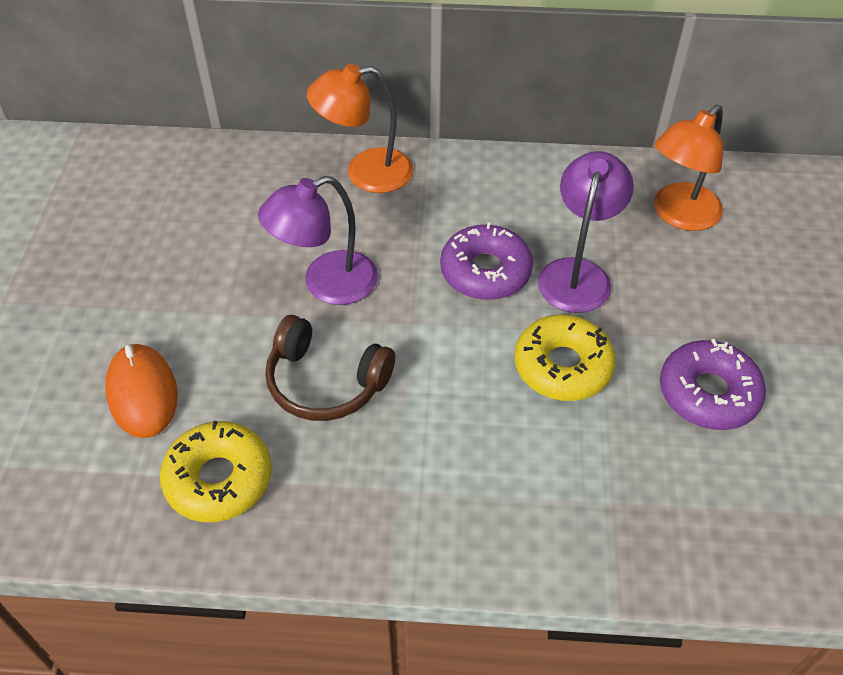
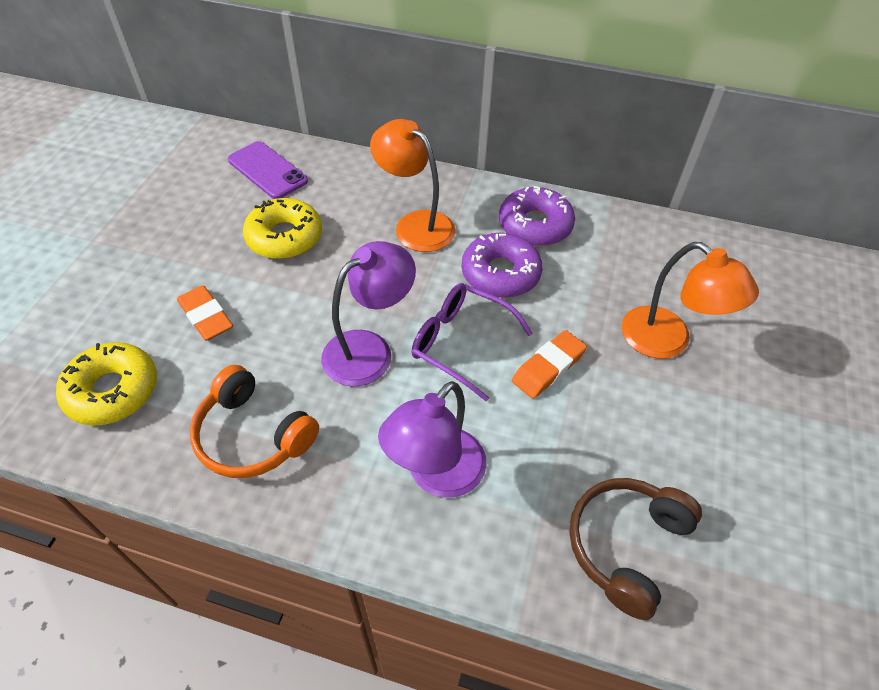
orange eraser: 0 -> 2
orange headphones: 0 -> 1
orange mouse: 1 -> 0
purple glasses: 0 -> 1
purple phone: 0 -> 1

